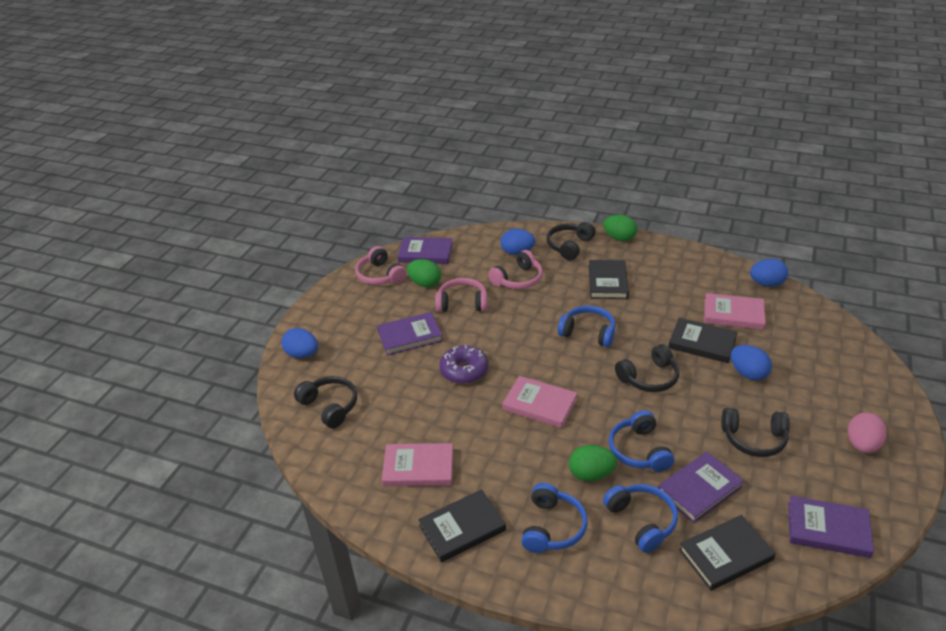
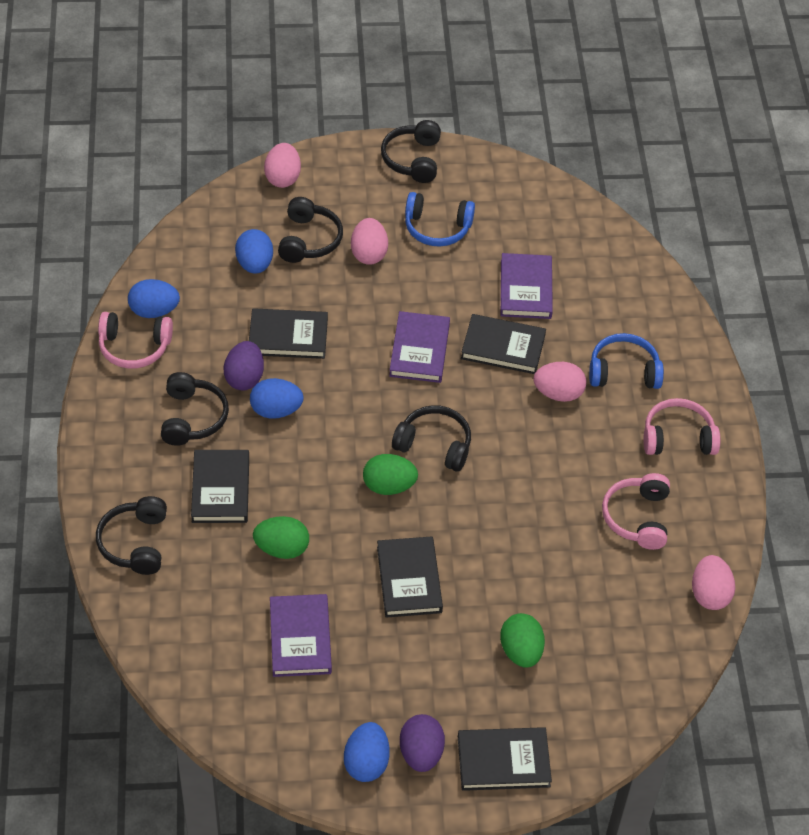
black book: 4 -> 5
black headphones: 4 -> 5
blue headphones: 4 -> 2
pink book: 3 -> 0
pink egg: 1 -> 4
purple book: 4 -> 3
purple donut: 1 -> 0
purple egg: 0 -> 2

